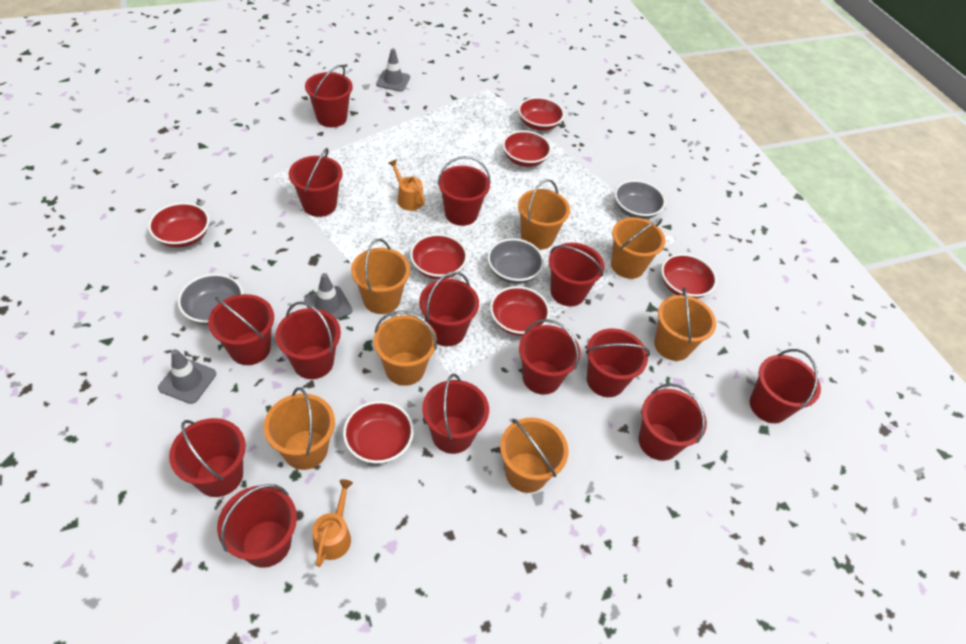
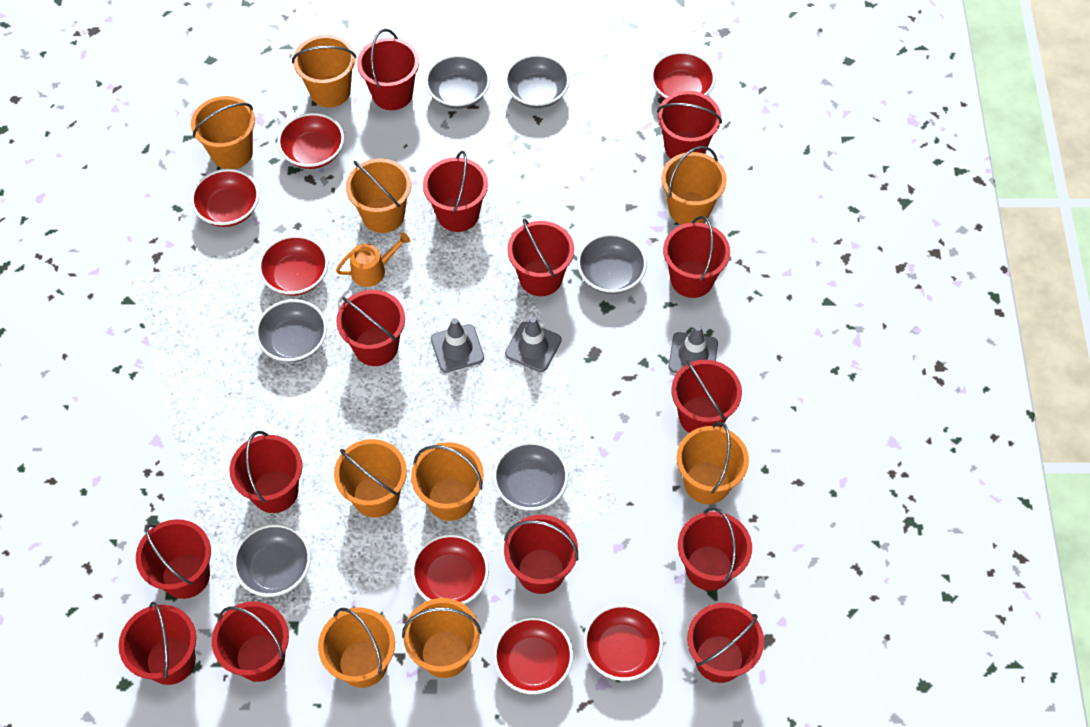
grey bowl: 3 -> 6
orange bucket: 7 -> 9
orange watering can: 2 -> 1

